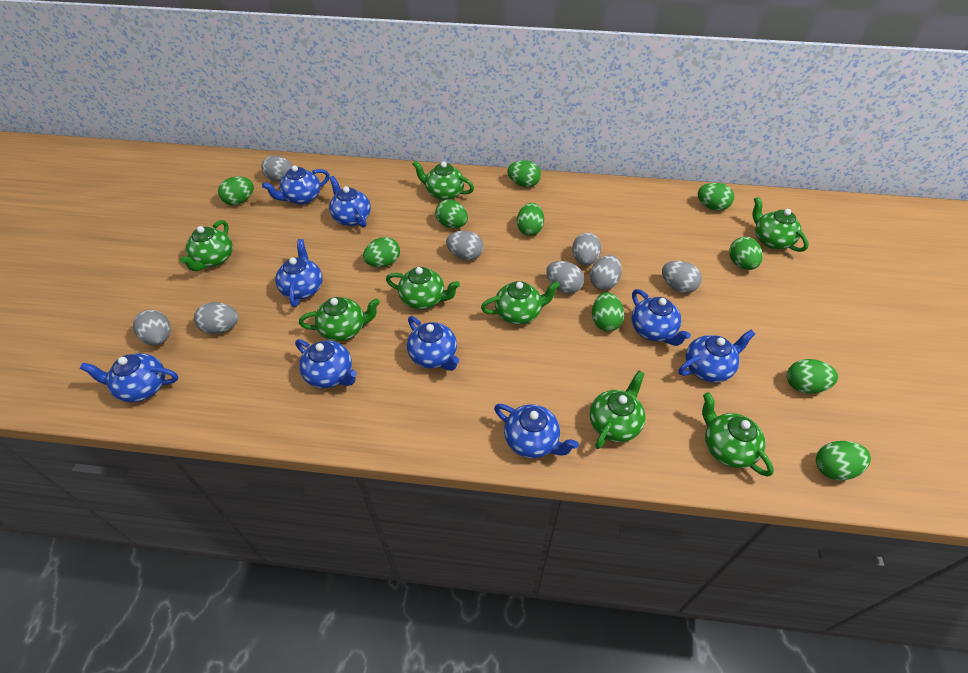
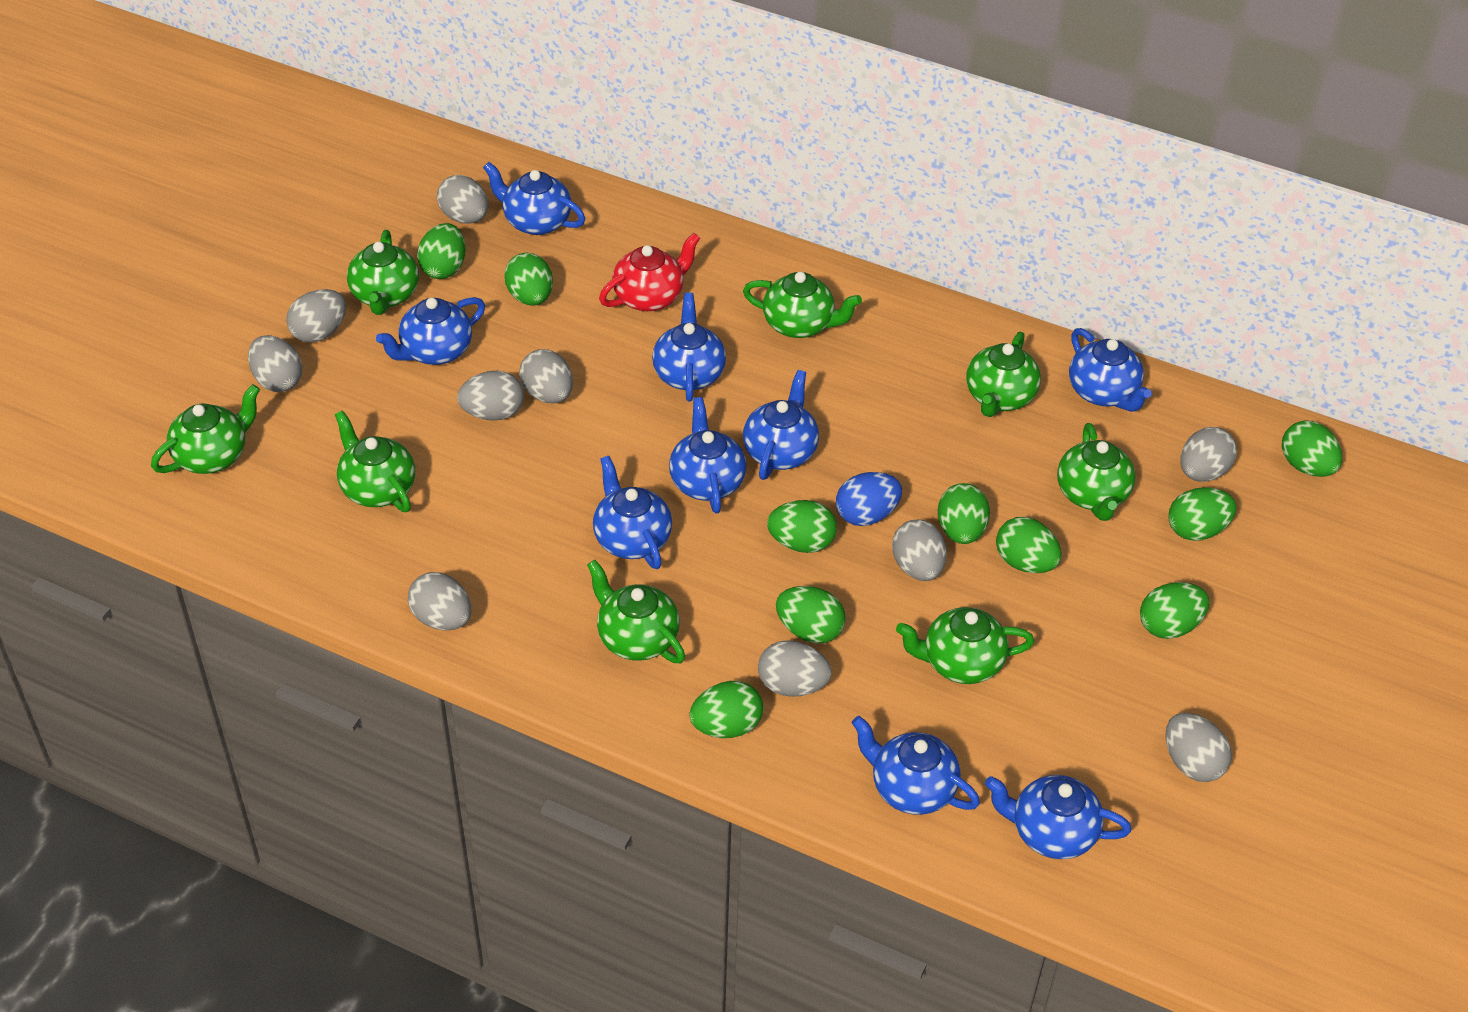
blue egg: 0 -> 1
grey egg: 8 -> 10
red teapot: 0 -> 1

